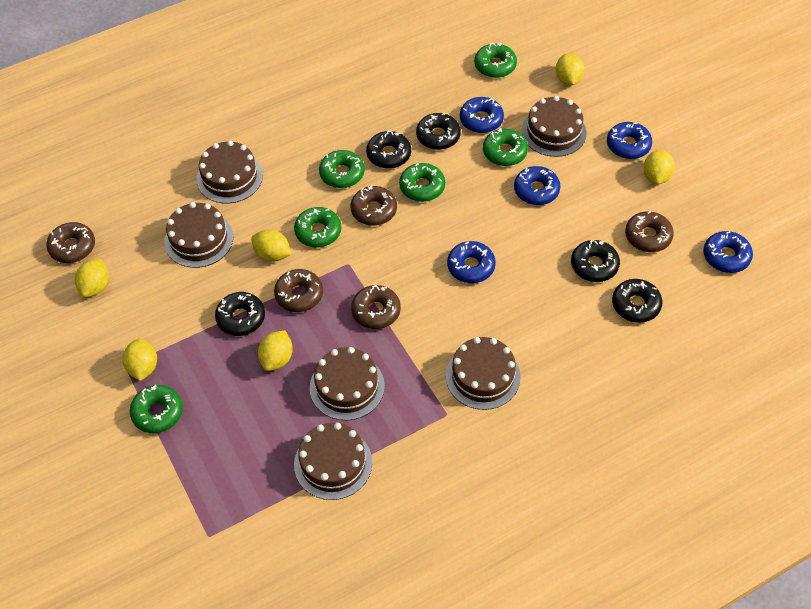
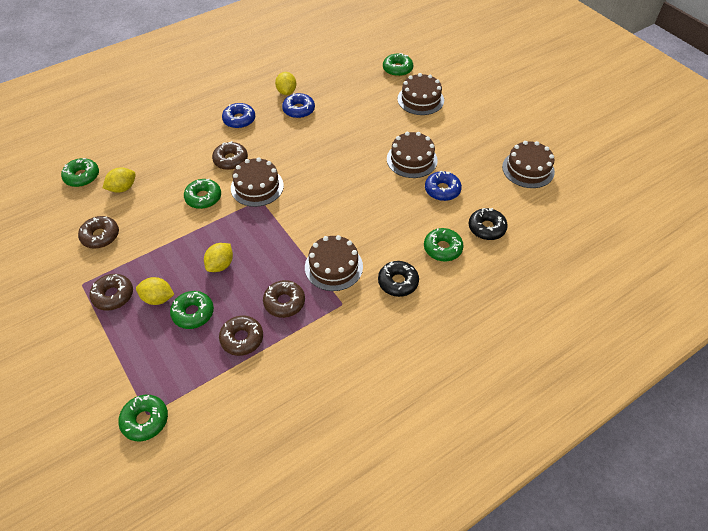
black donut: 5 -> 2
blue donut: 5 -> 3
brown cake: 6 -> 5
yellow lemon: 6 -> 4

